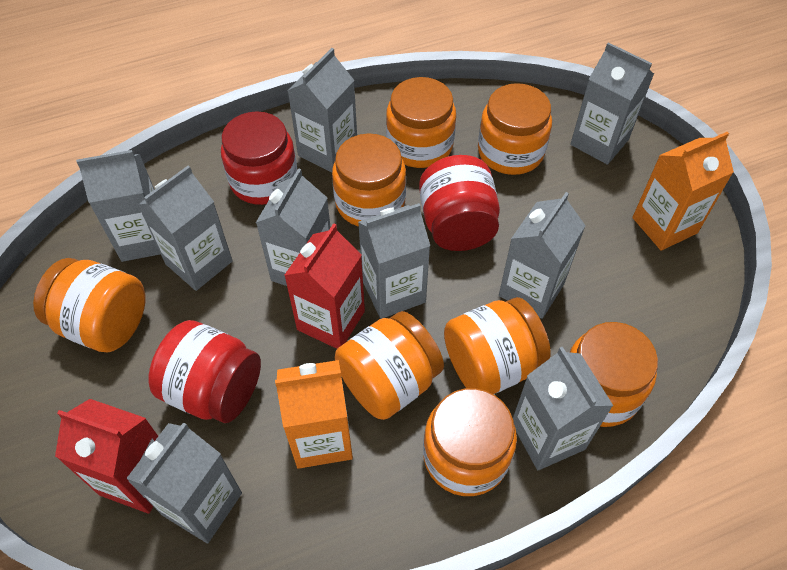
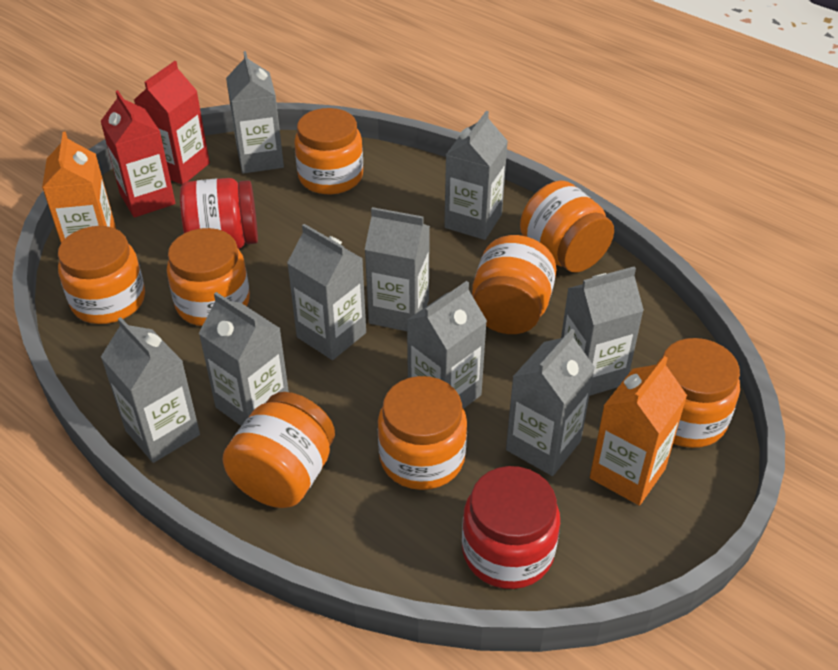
red jar: 3 -> 2

